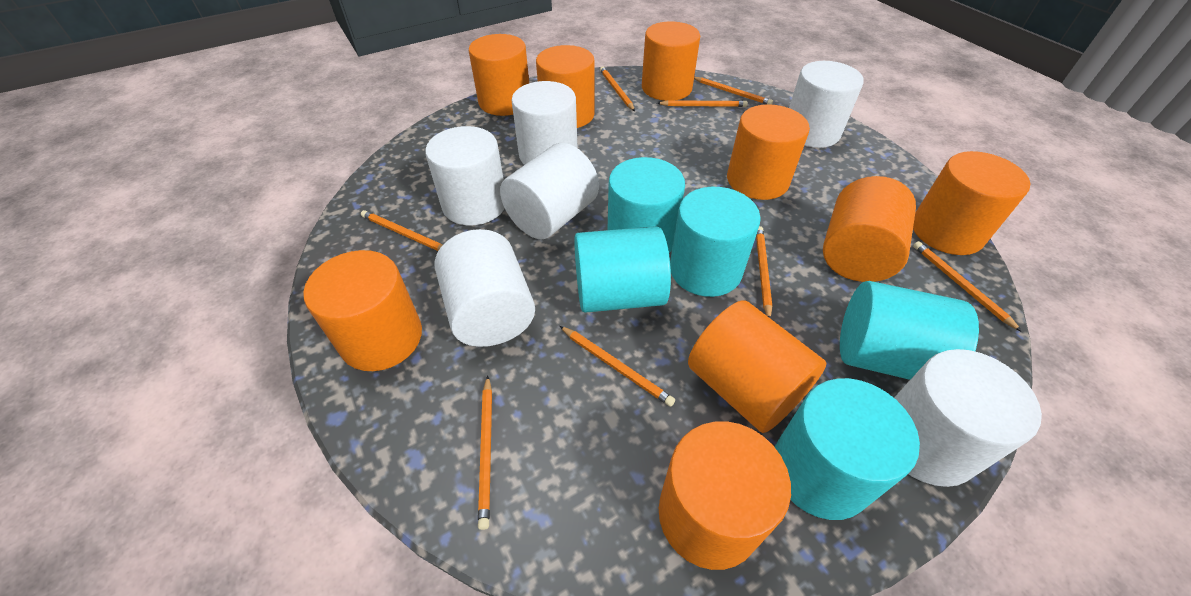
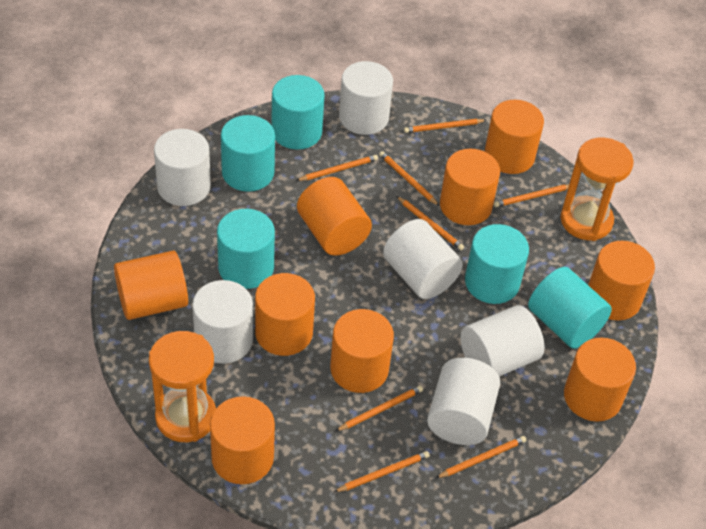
orange hourglass: 0 -> 2

